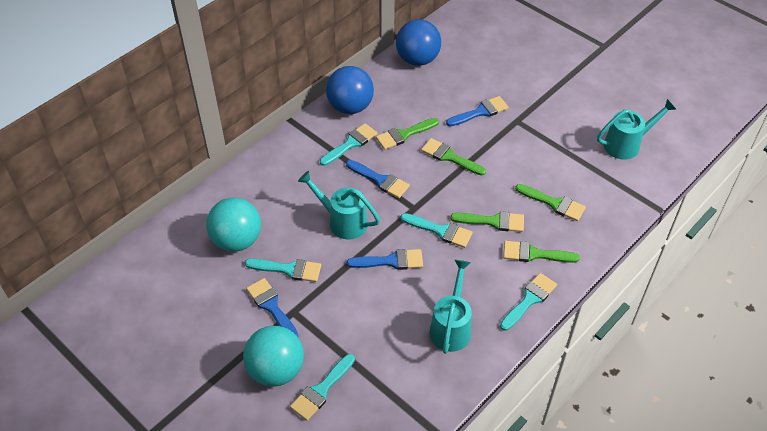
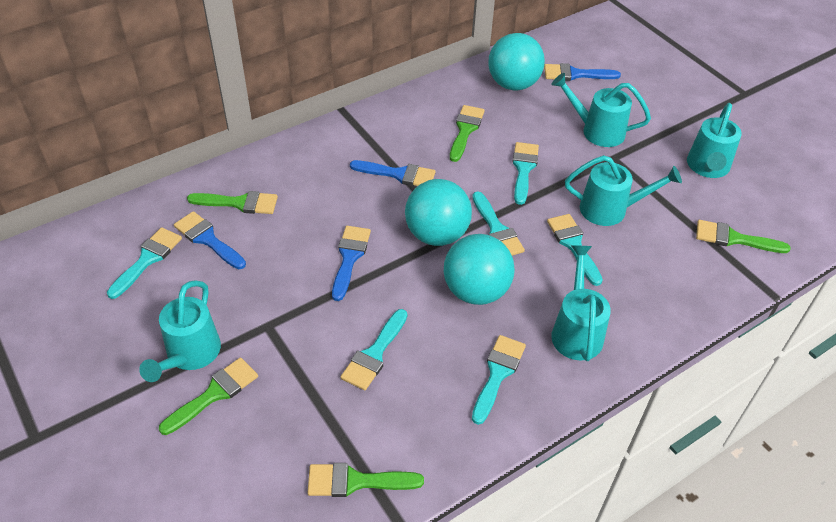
blue ball: 2 -> 0
turquoise ball: 2 -> 3
turquoise brush: 5 -> 6
turquoise watering can: 3 -> 5

